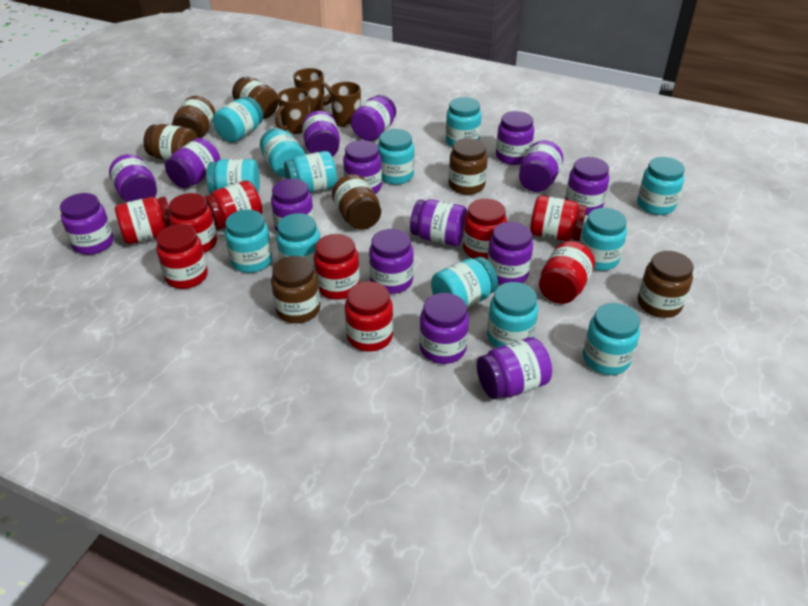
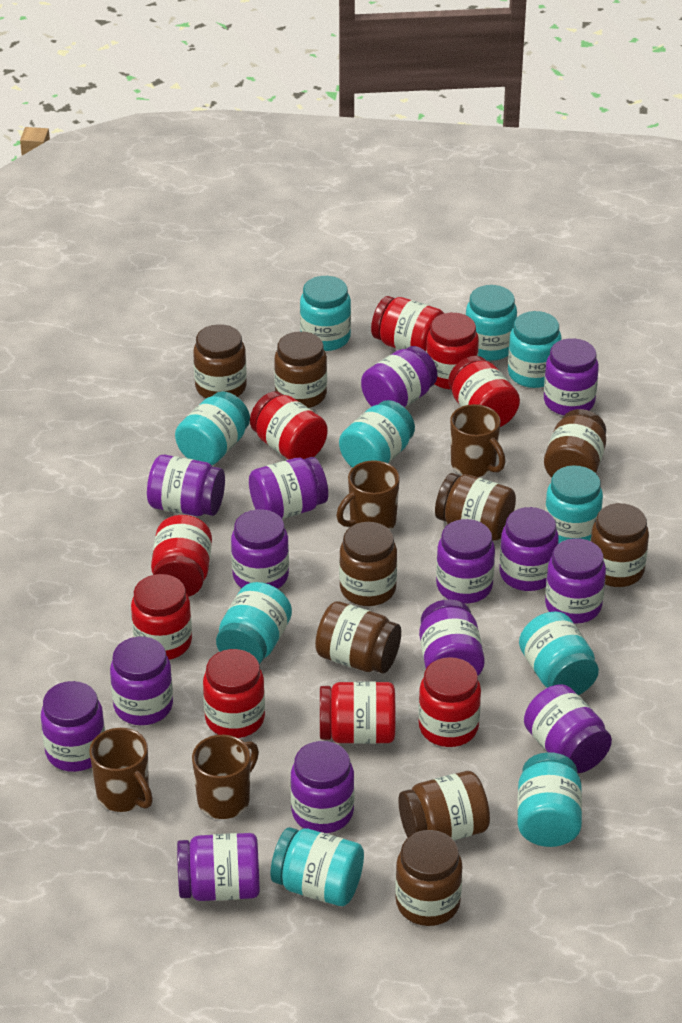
brown jar: 7 -> 9
brown mug: 3 -> 4
purple jar: 15 -> 14
turquoise jar: 13 -> 10

